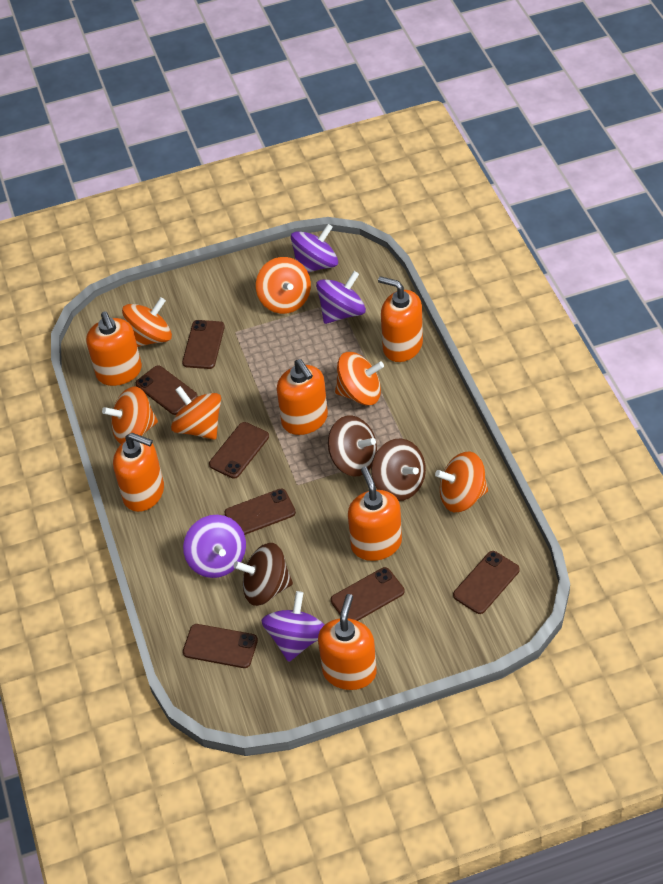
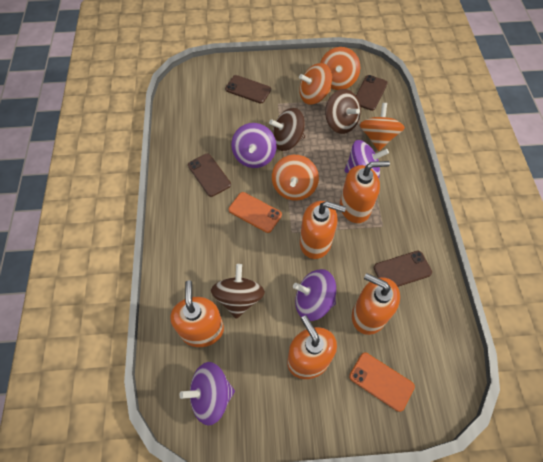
brown phone: 7 -> 4
orange phone: 0 -> 2
orange soap dispenser: 6 -> 5
orange spinning top: 6 -> 4

